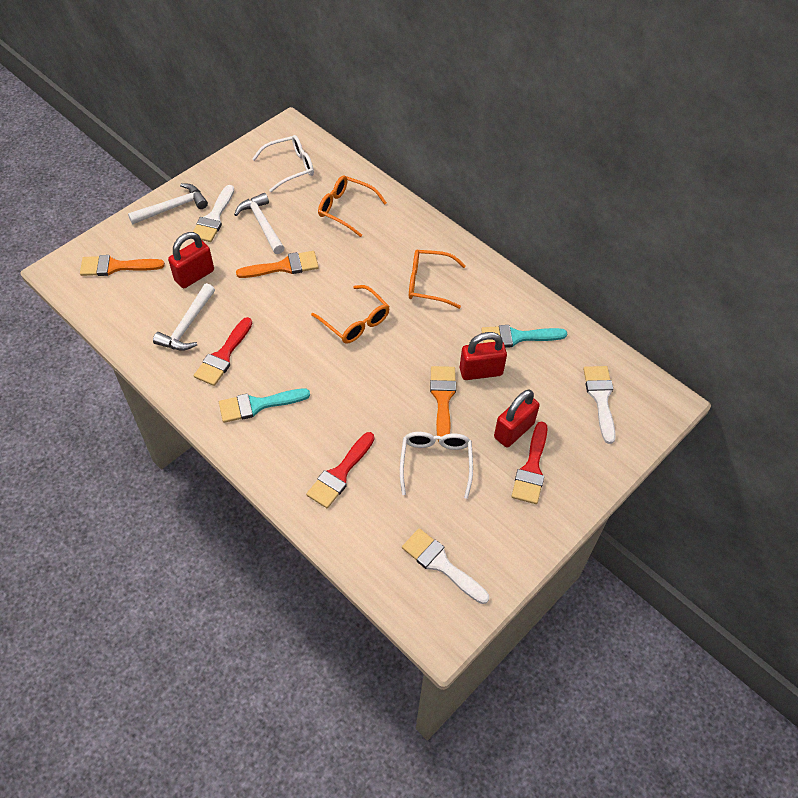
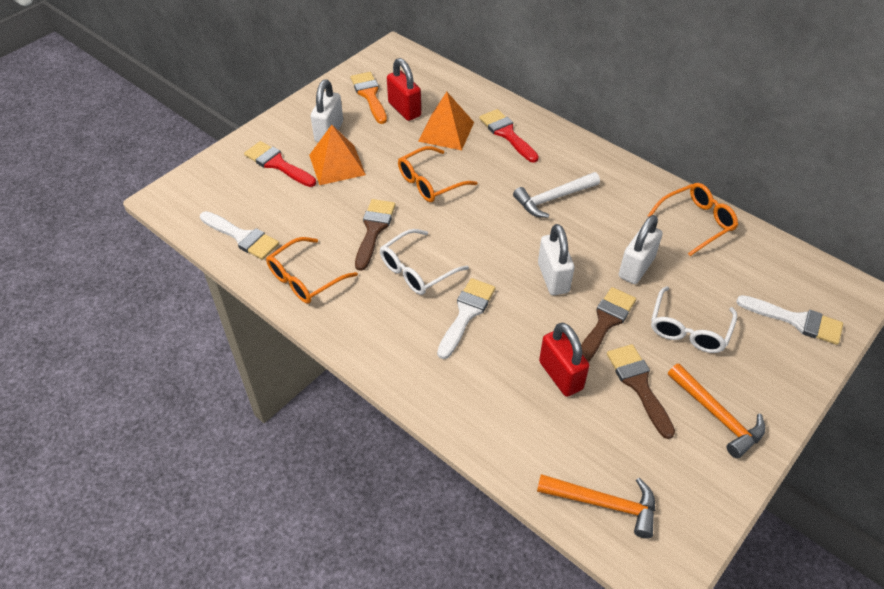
brown brush: 0 -> 3
orange brush: 3 -> 1
orange hammer: 0 -> 2
orange pyramid: 0 -> 2
red brush: 3 -> 2
red padlock: 3 -> 2
turquoise brush: 2 -> 0
white hammer: 3 -> 1
white padlock: 0 -> 3

